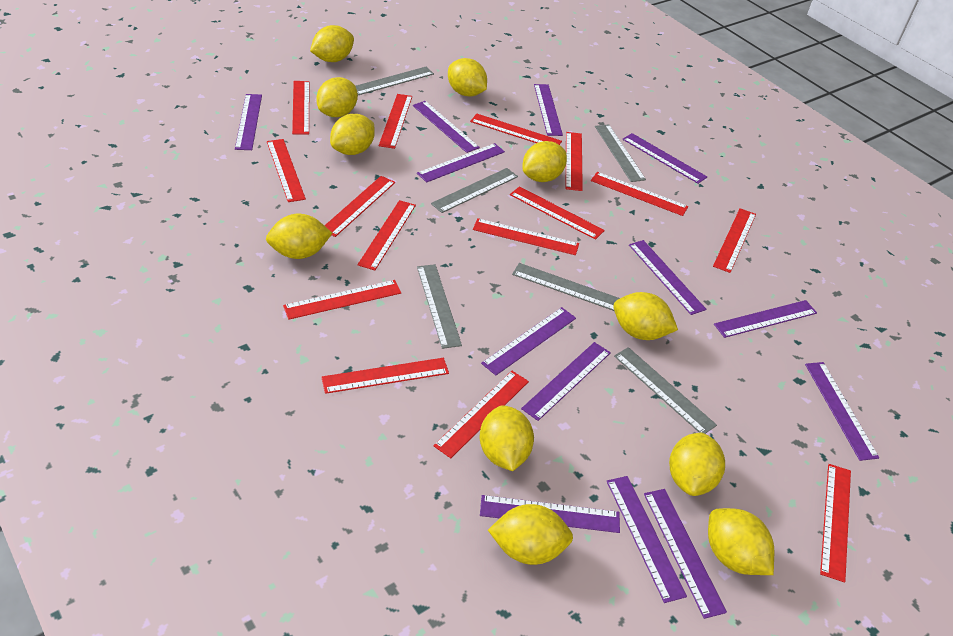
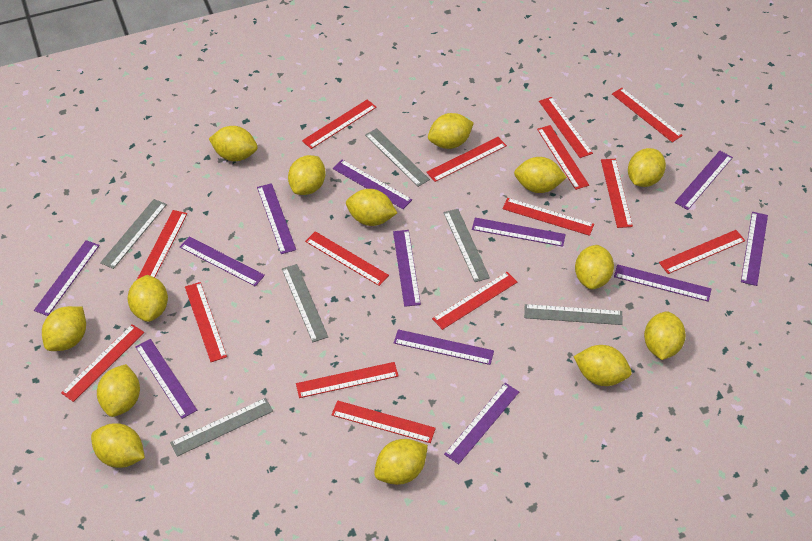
purple ruler: 13 -> 12
yellow lemon: 11 -> 14

